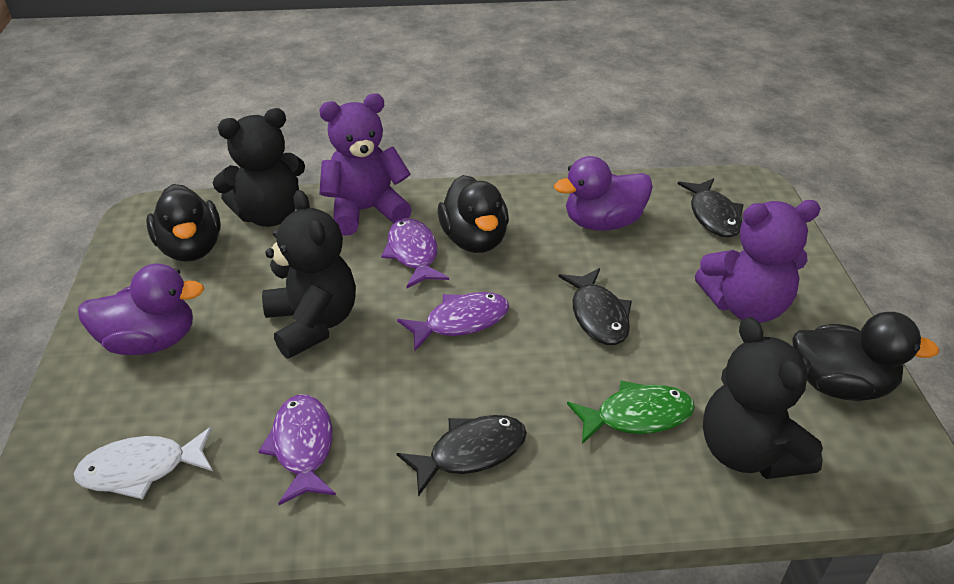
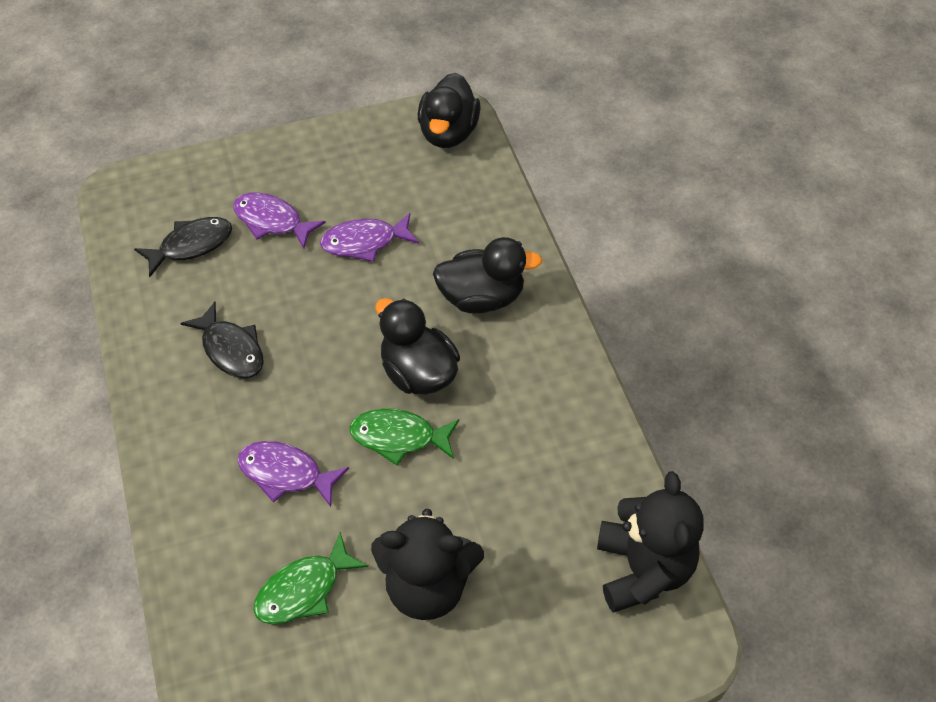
black fish: 3 -> 2
black teddy bear: 3 -> 2
green fish: 1 -> 2
purple duck: 2 -> 0
purple teddy bear: 2 -> 0
white fish: 1 -> 0

